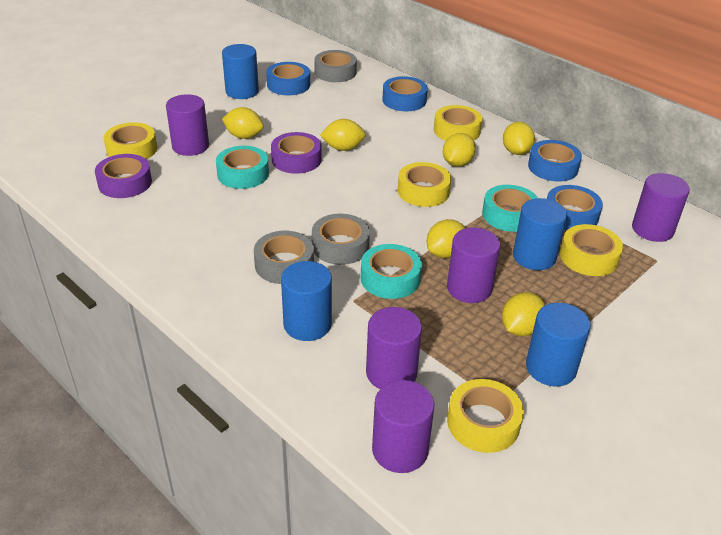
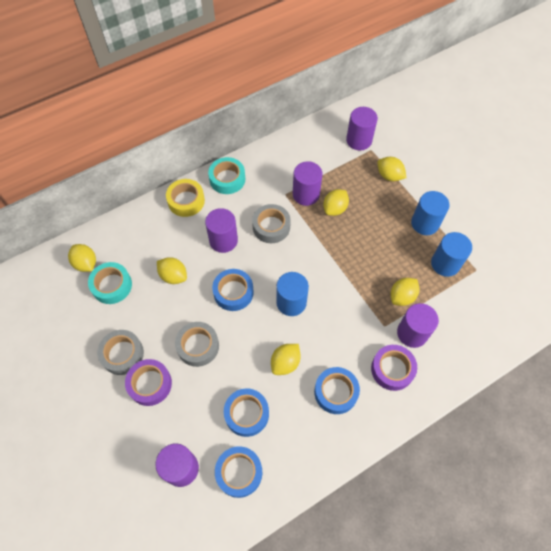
blue cylinder: 4 -> 3
turquoise tape: 3 -> 2
yellow tape: 5 -> 1

